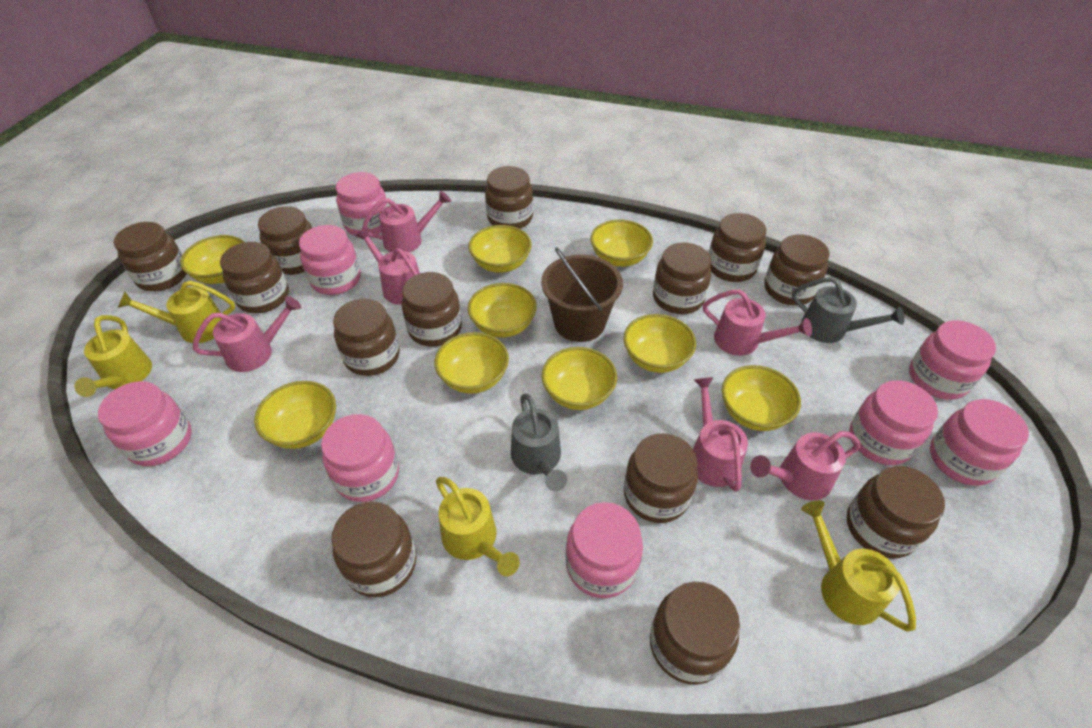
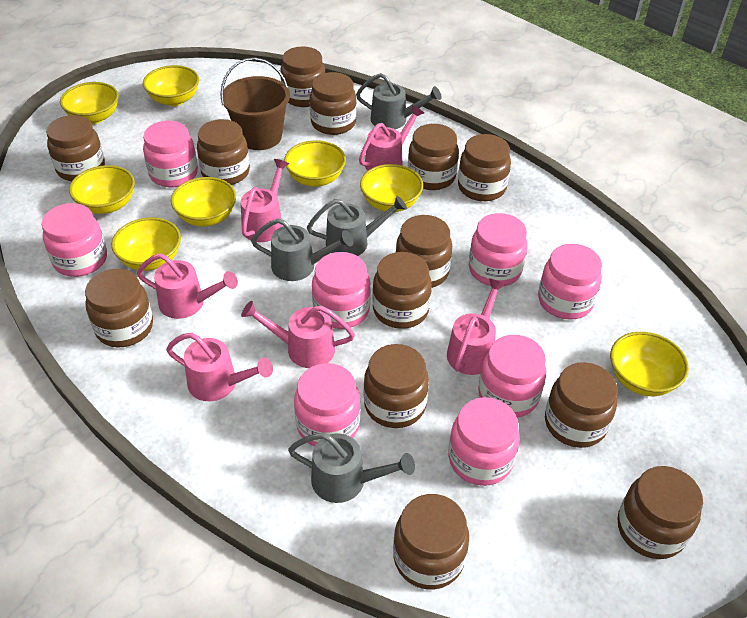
grey watering can: 2 -> 4
yellow bowl: 9 -> 8
yellow watering can: 4 -> 0

